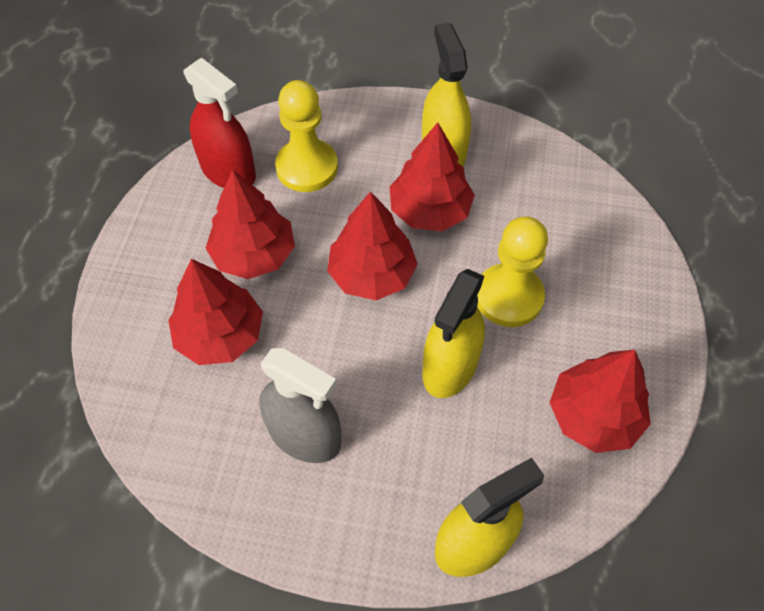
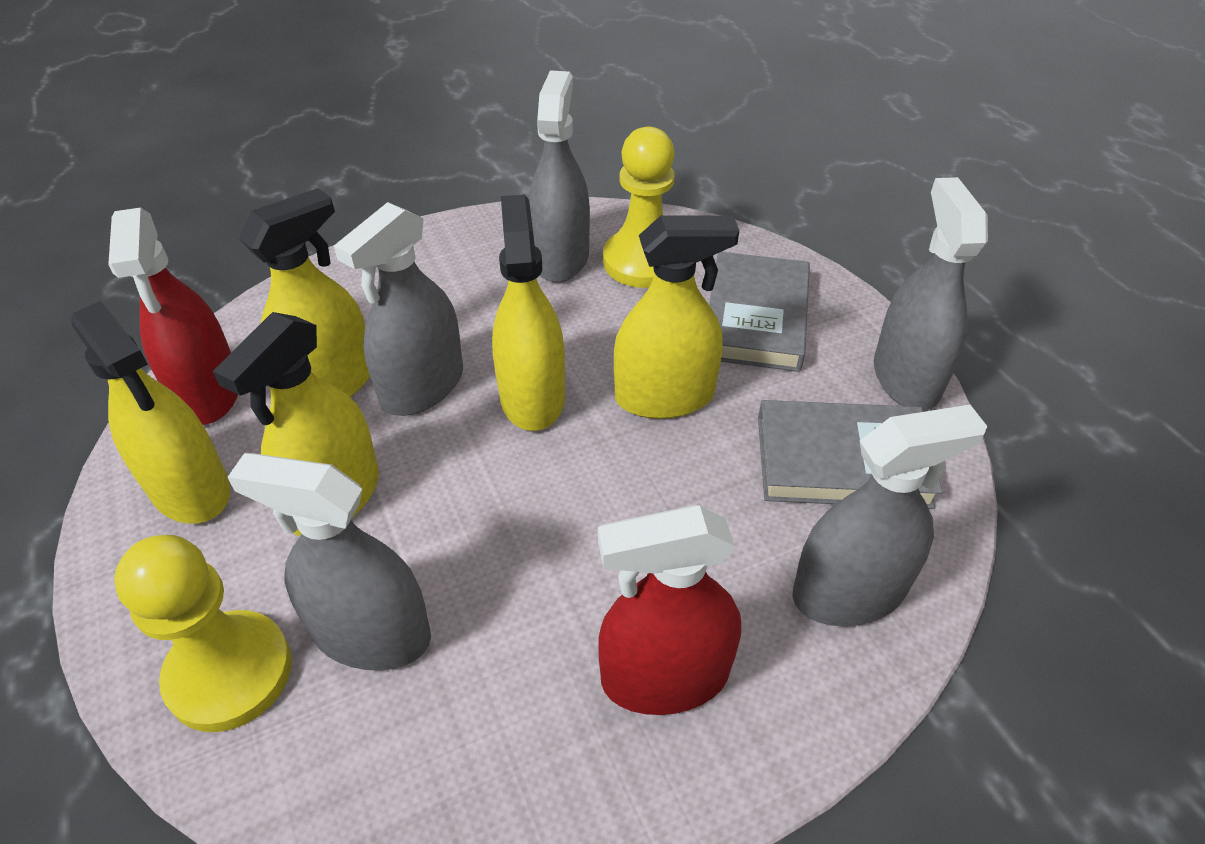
grey book: 0 -> 2
grey spray bottle: 1 -> 5
red spray bottle: 1 -> 2
red tree: 5 -> 0
yellow spray bottle: 3 -> 5

